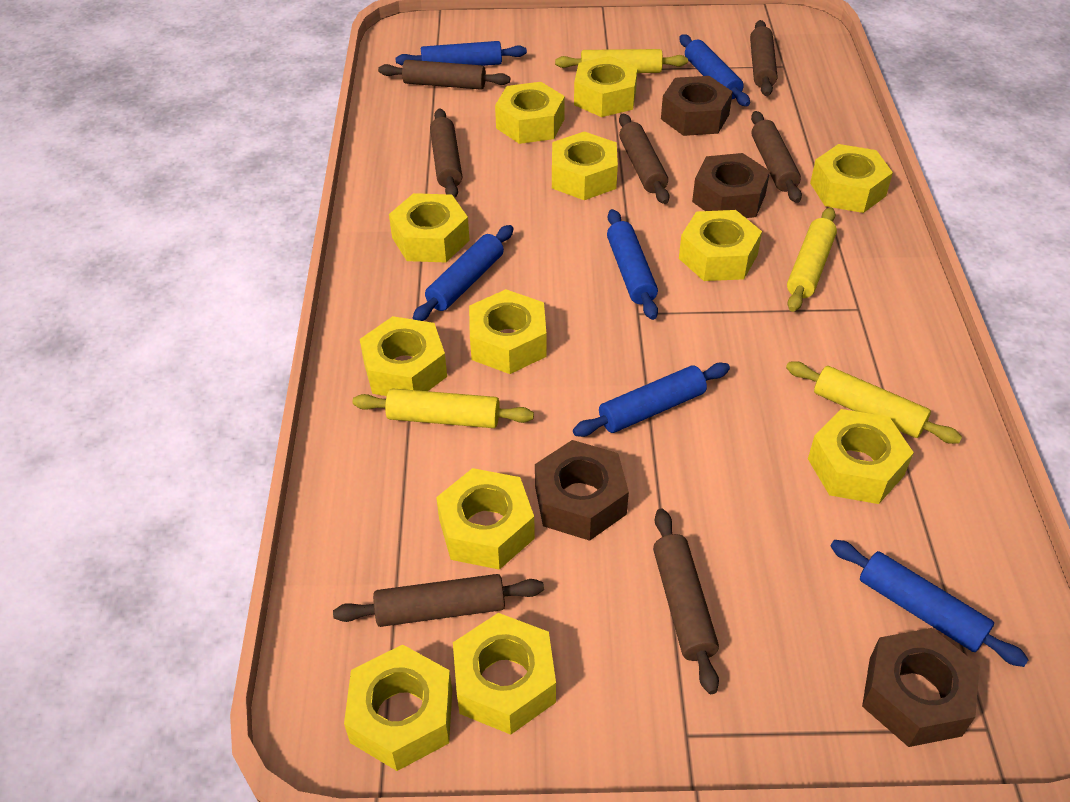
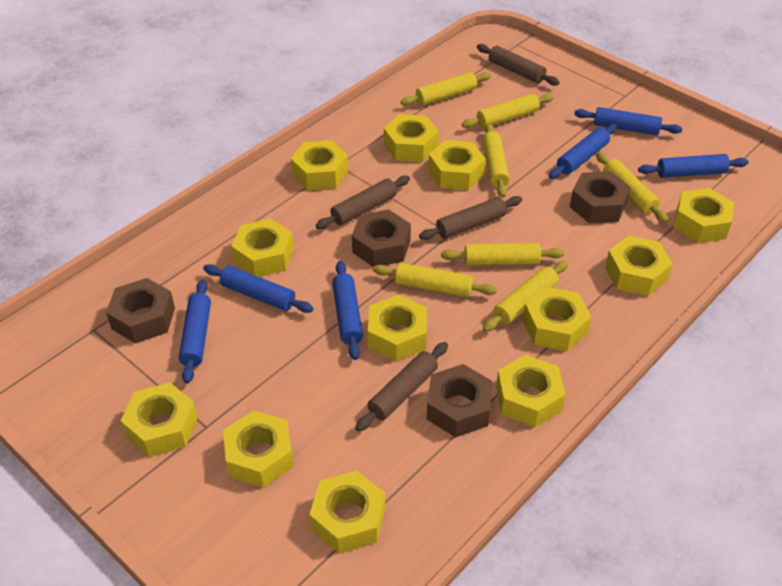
brown rolling pin: 7 -> 4
yellow rolling pin: 4 -> 7

